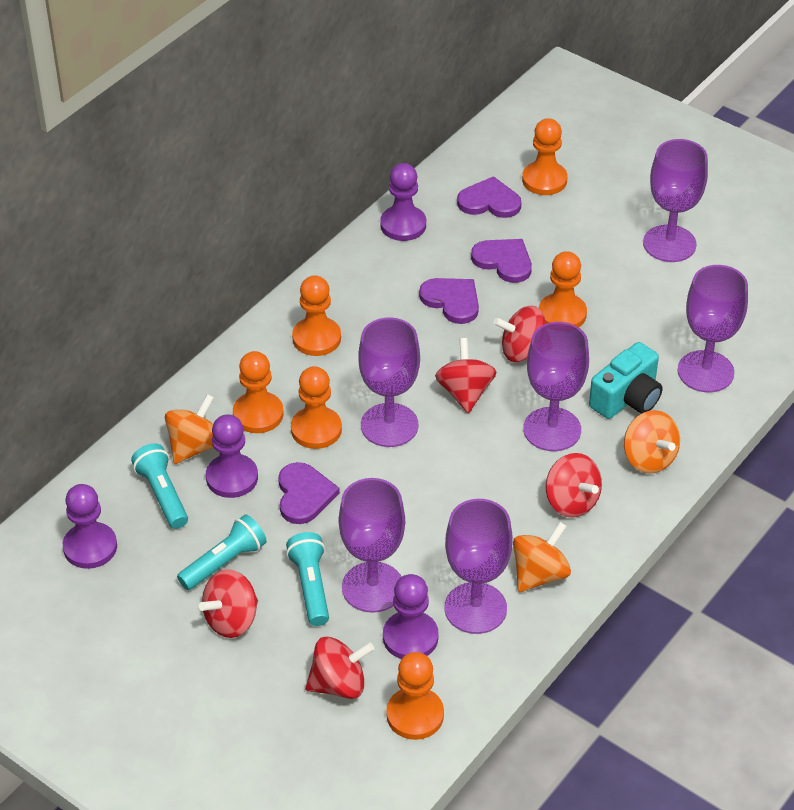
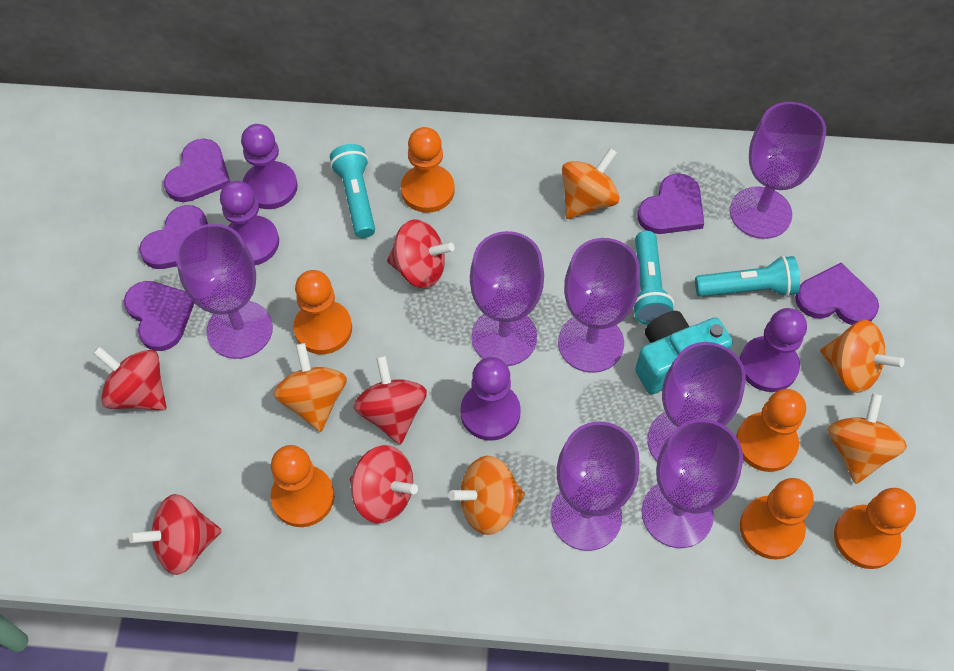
orange spinning top: 3 -> 5
purple goblet: 6 -> 7
purple heart: 4 -> 5

